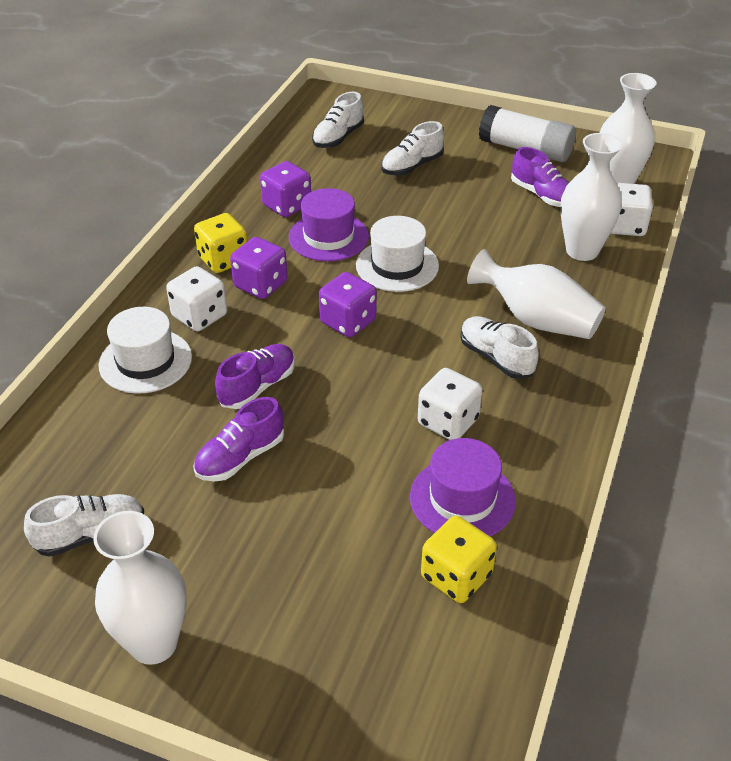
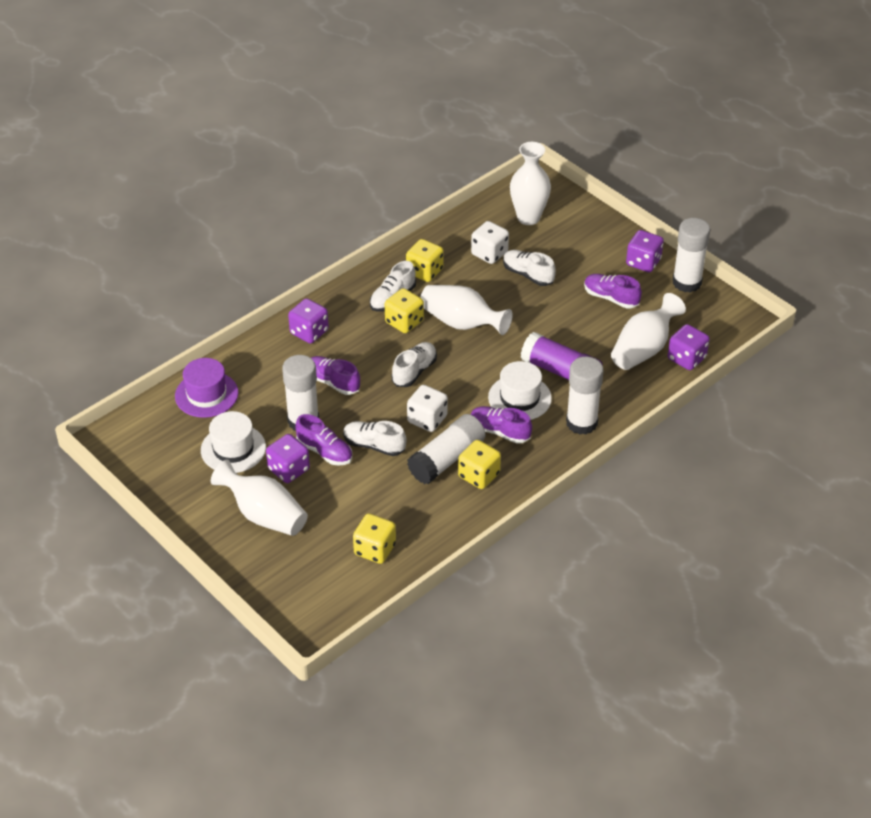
purple dice: 3 -> 4
purple glue stick: 0 -> 1
purple hat: 2 -> 1
purple shoe: 3 -> 4
white dice: 3 -> 2
white glue stick: 1 -> 4
yellow dice: 2 -> 4

